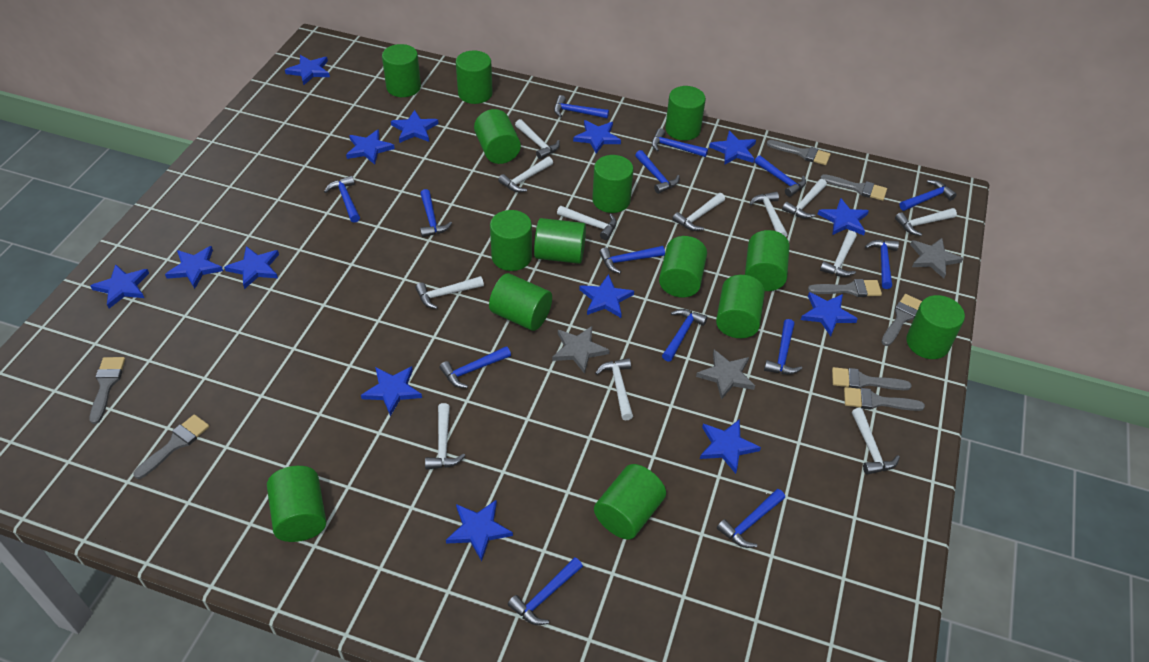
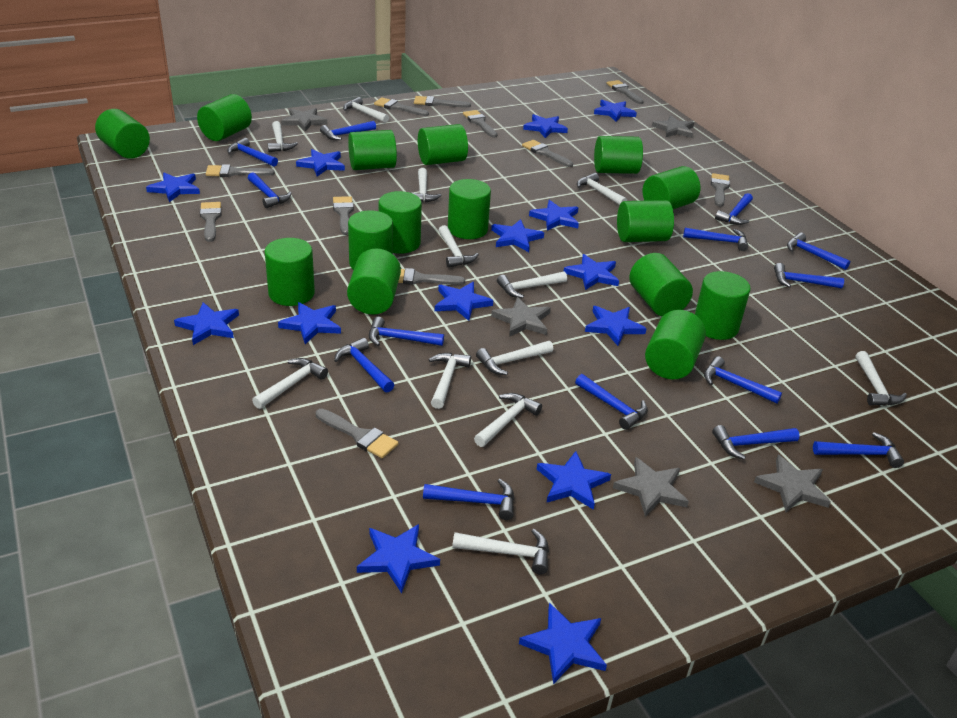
green cylinder: 14 -> 15
grey brush: 8 -> 11
grey star: 3 -> 5

